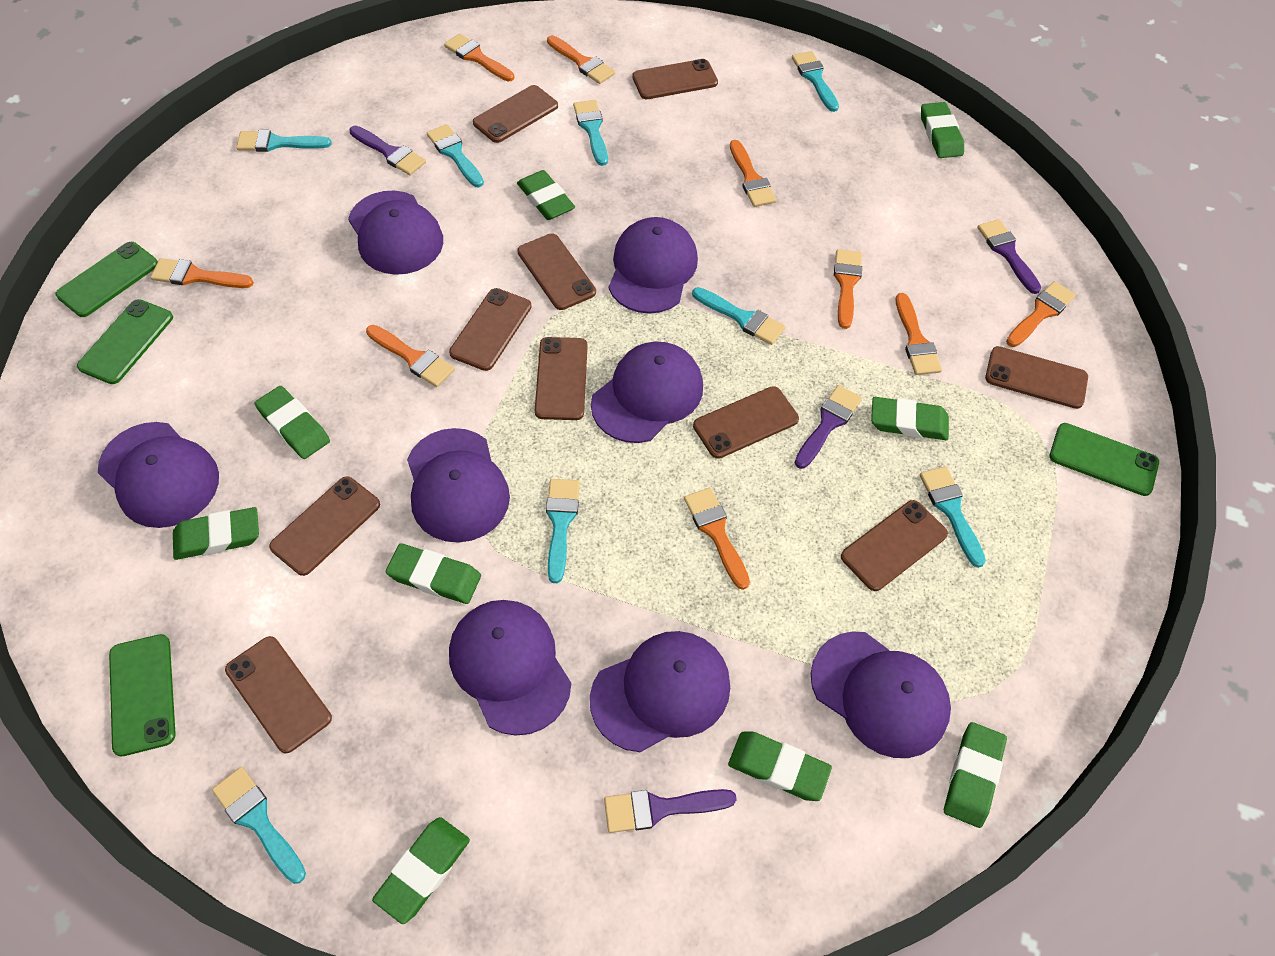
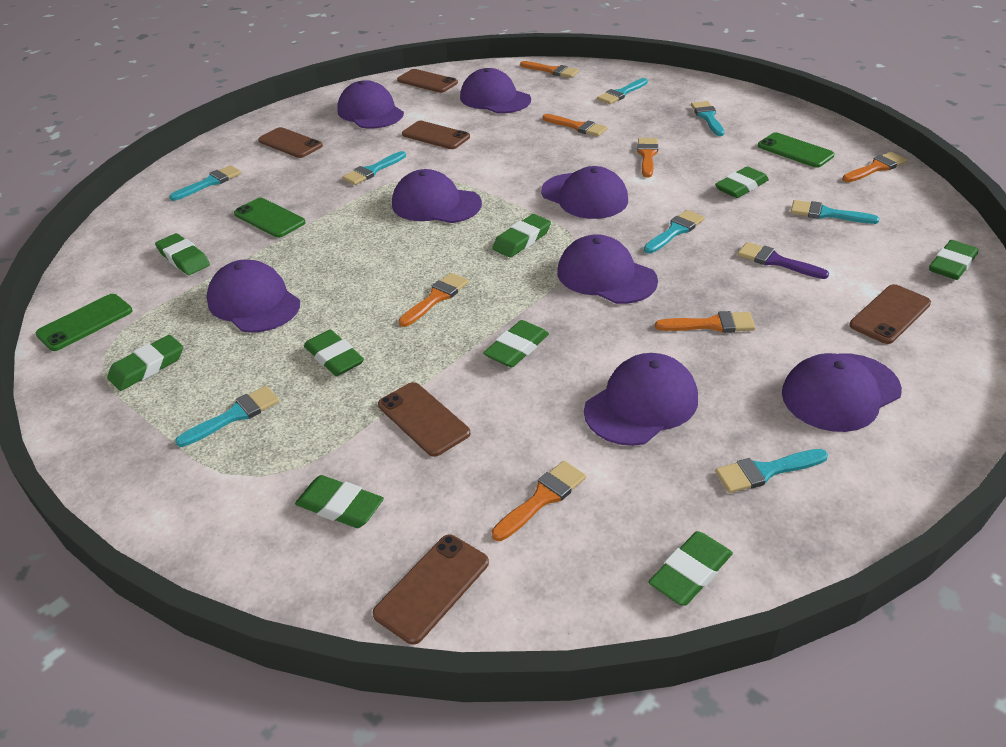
brown phone: 10 -> 6
green phone: 4 -> 3
orange brush: 9 -> 7
purple brush: 4 -> 1

